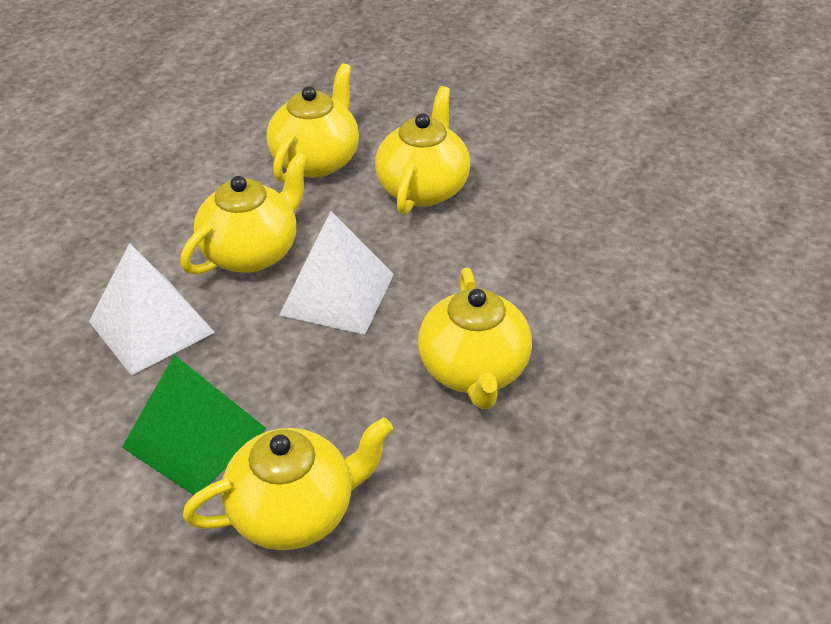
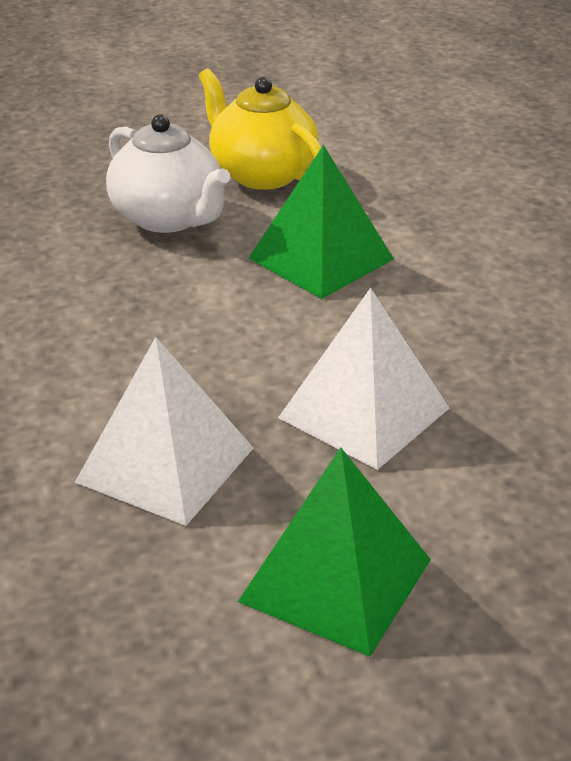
green pyramid: 1 -> 2
white teapot: 0 -> 1
yellow teapot: 5 -> 1

